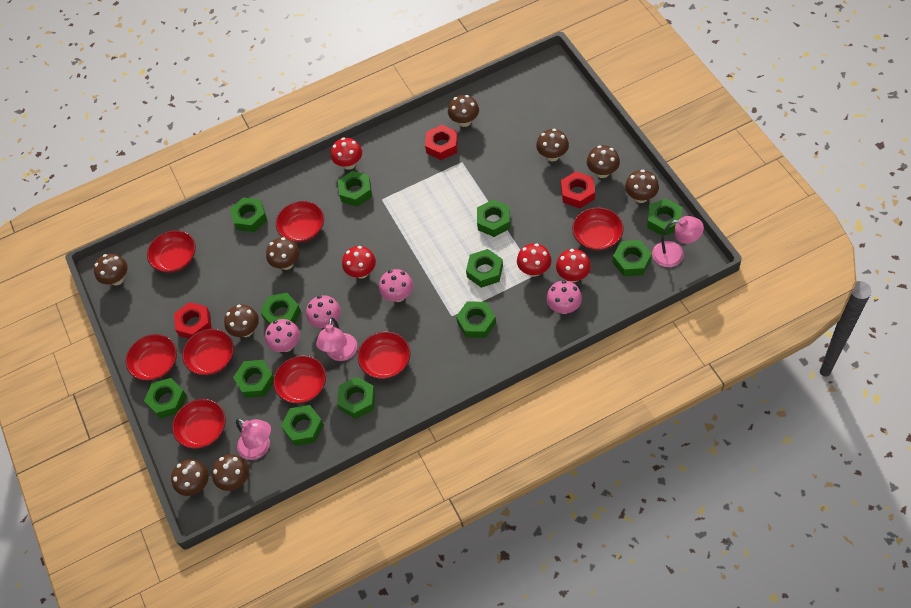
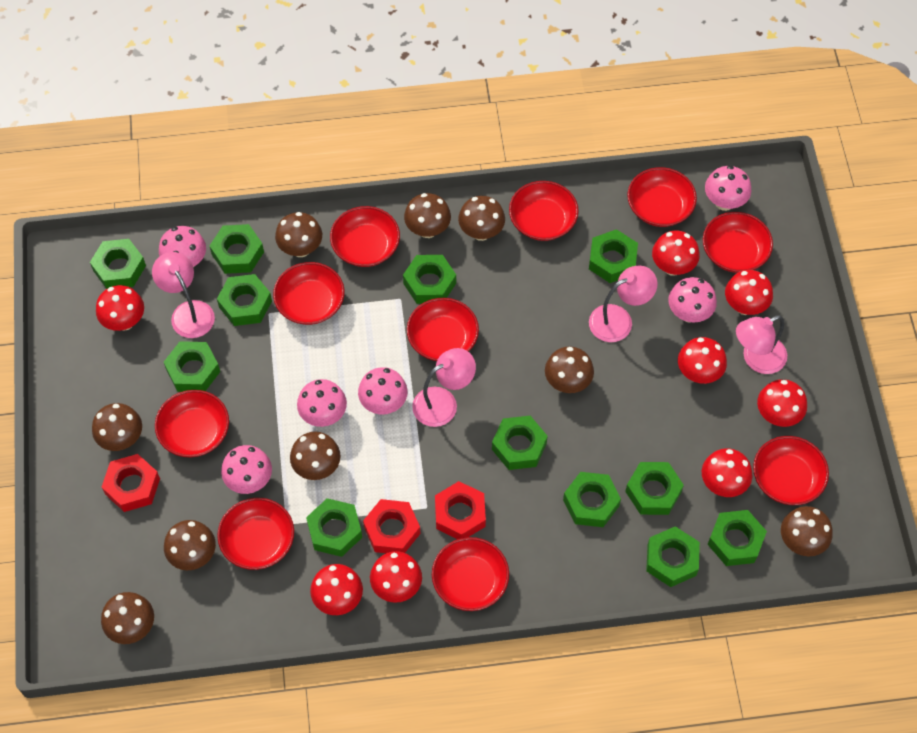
pink lamp: 3 -> 4
pink mushroom: 4 -> 6
red bowl: 8 -> 10
red mushroom: 4 -> 8

